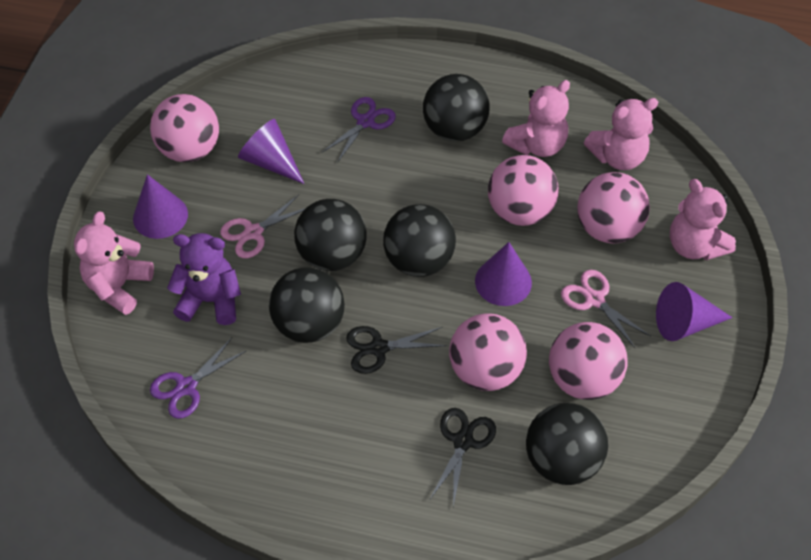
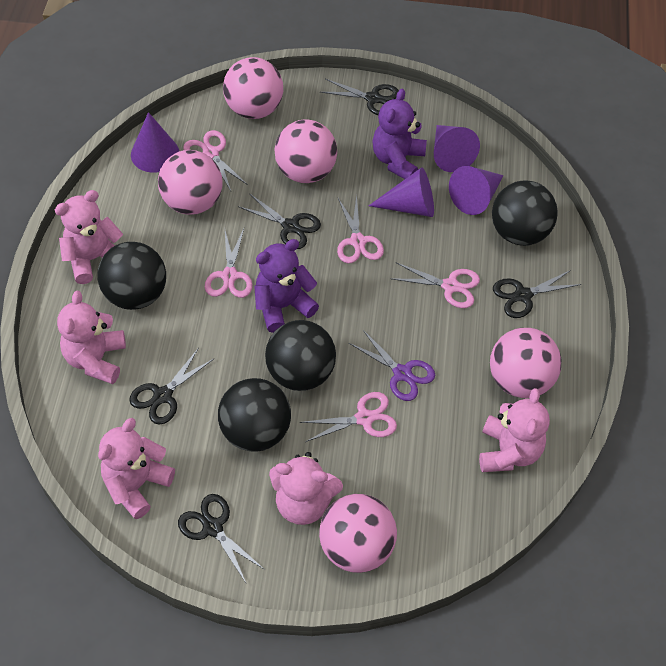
black ball: 5 -> 4
black scissors: 2 -> 5
pink scissors: 2 -> 5
pink teddy bear: 4 -> 5
purple scissors: 2 -> 1
purple teddy bear: 1 -> 2

